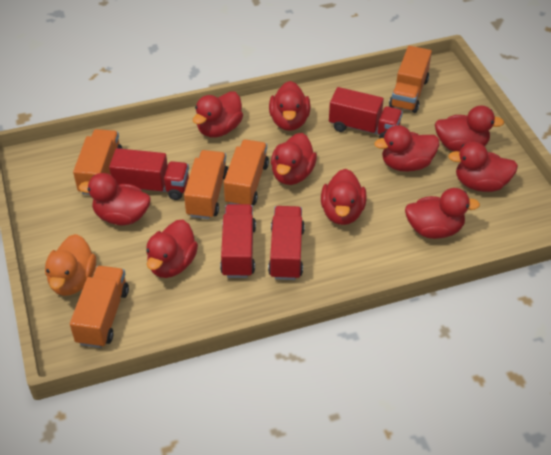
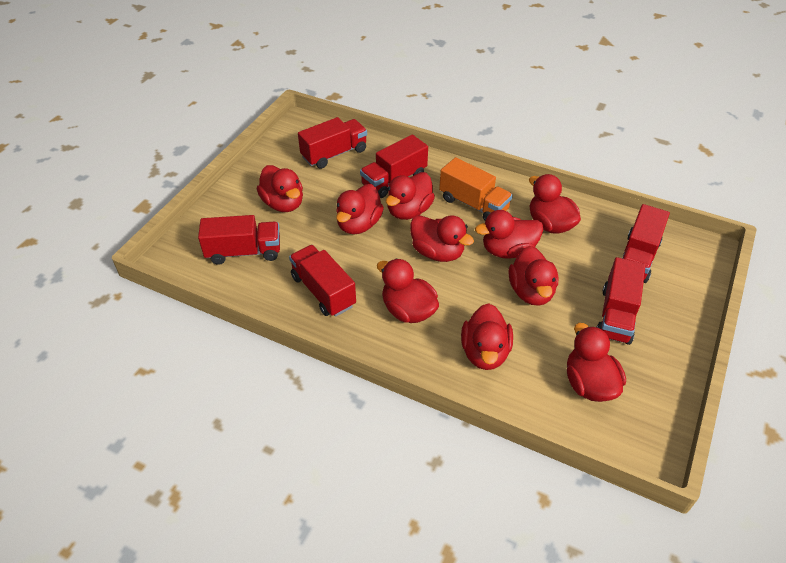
orange duck: 1 -> 0
orange truck: 5 -> 1
red truck: 4 -> 6

